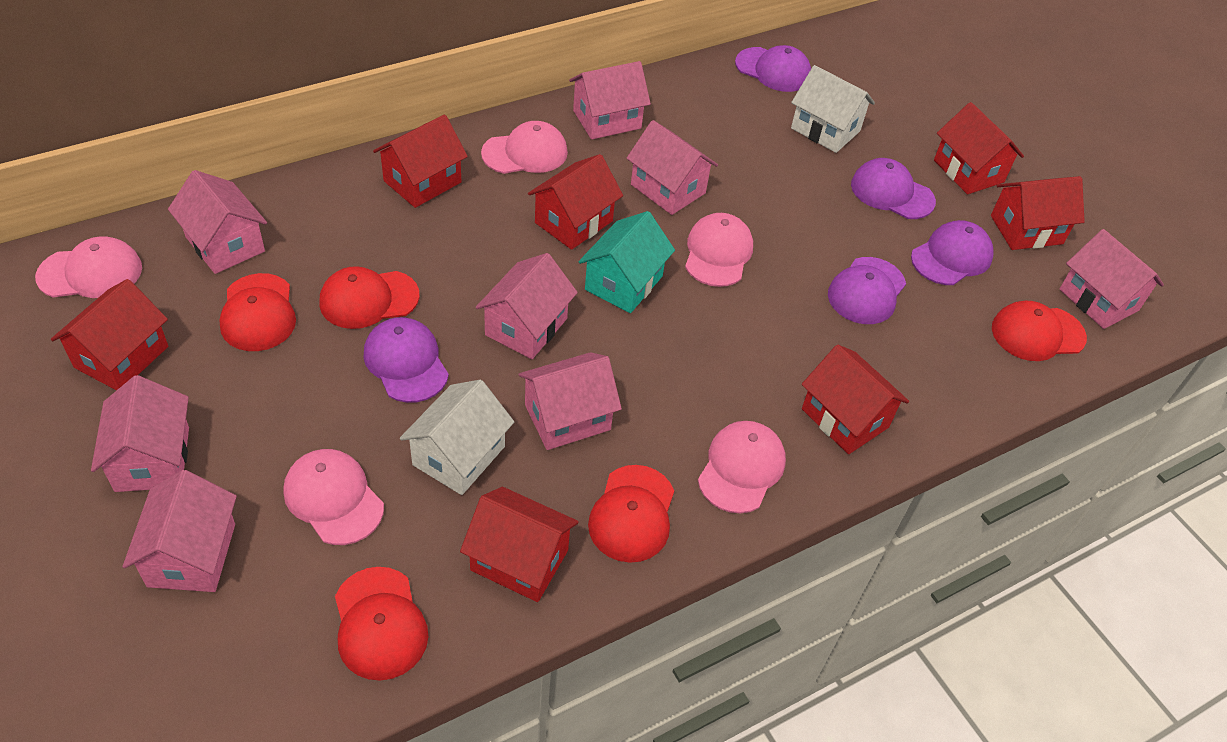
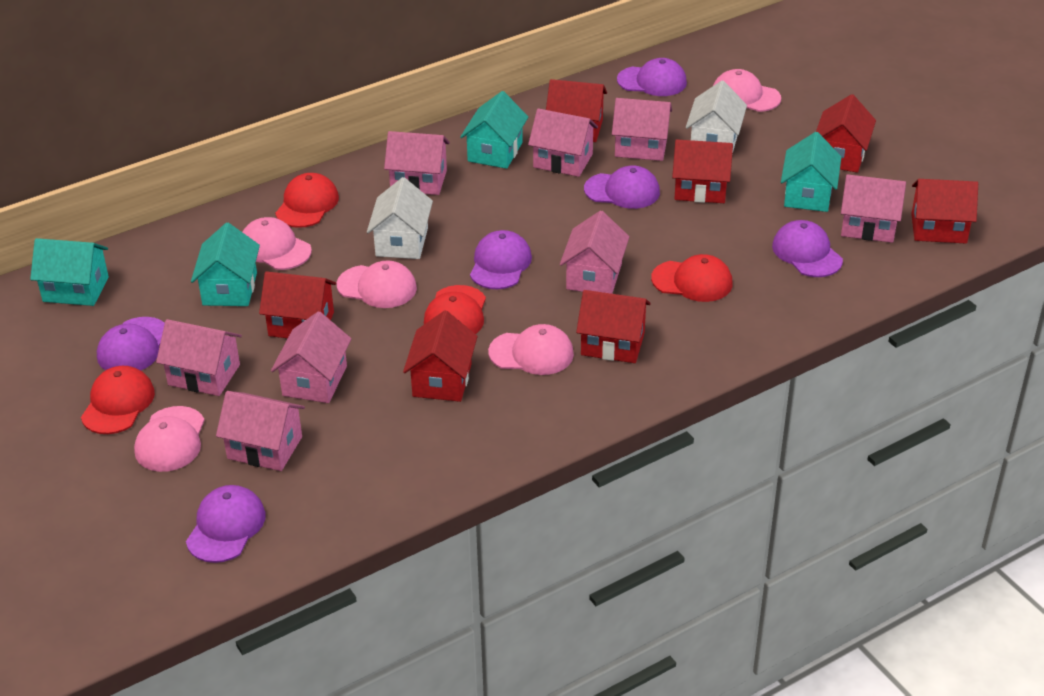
purple cap: 5 -> 6
red cap: 5 -> 4
turquoise house: 1 -> 4

